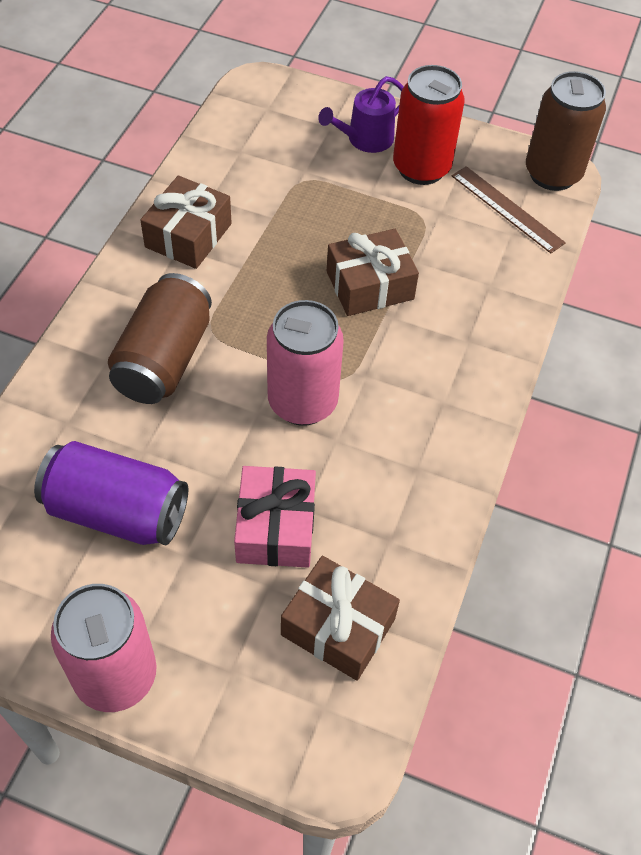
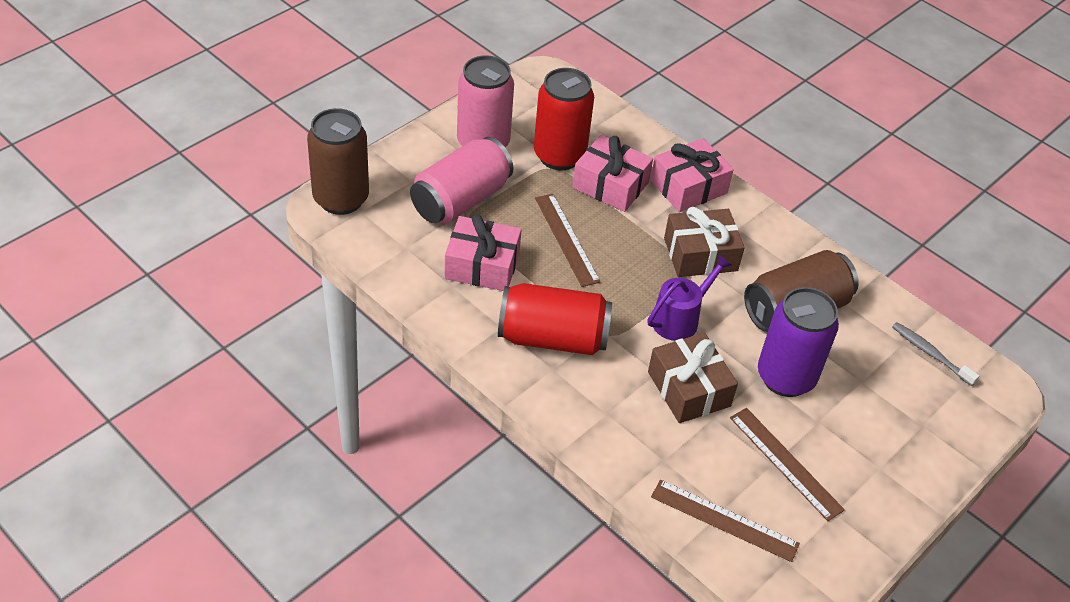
brown gift: 3 -> 2
brown ruler: 1 -> 3
grey toothbrush: 0 -> 1
pink gift: 1 -> 3
red can: 1 -> 2

